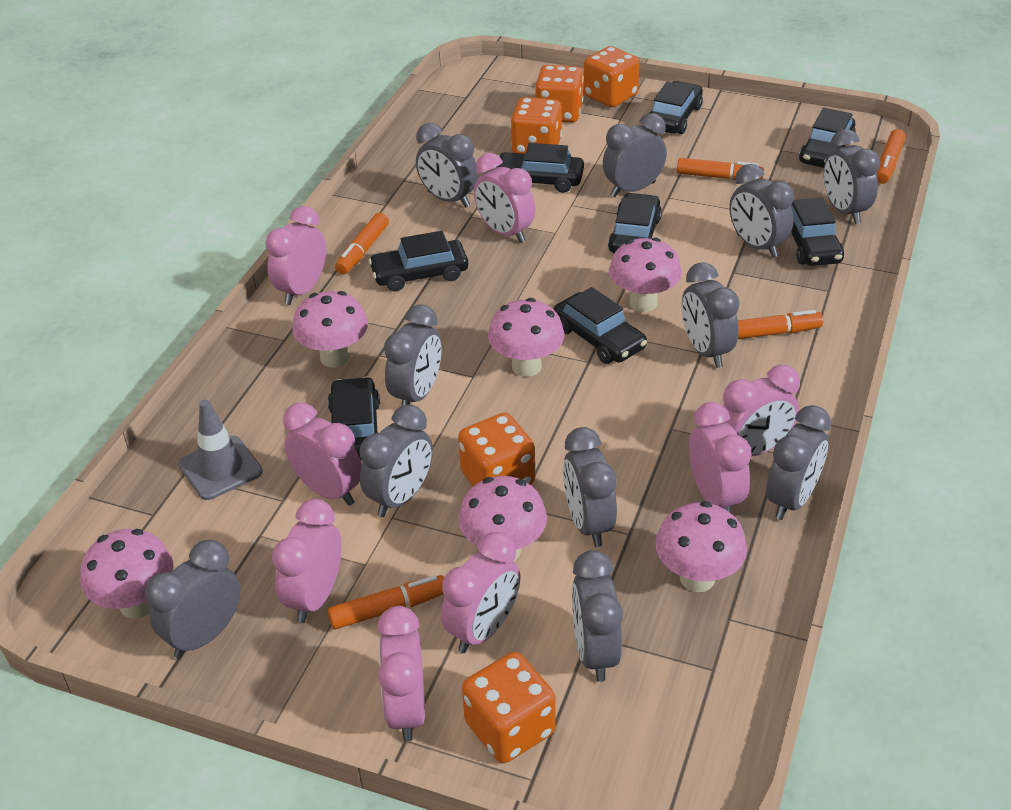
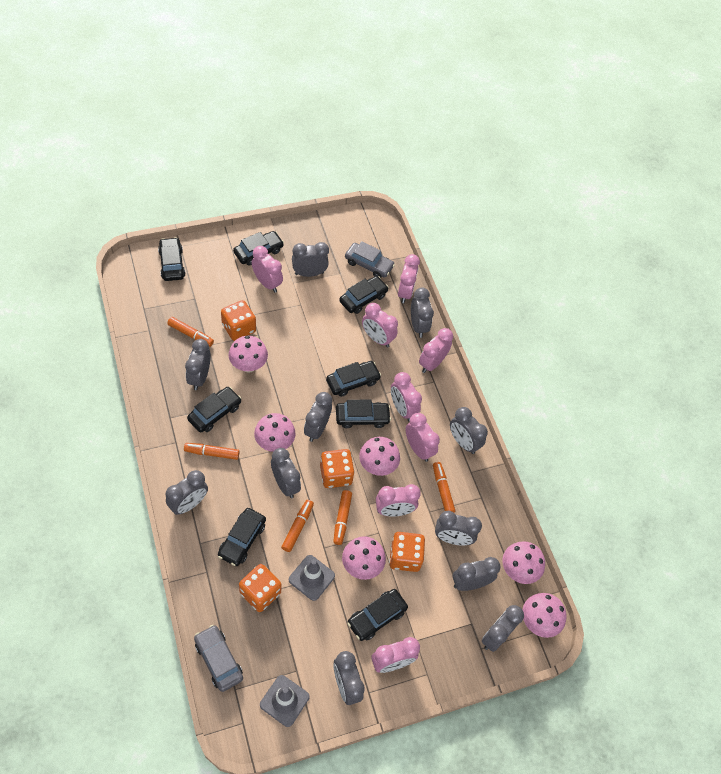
grey car: 0 -> 2
grey traffic cone: 1 -> 2
orange dice: 5 -> 4

